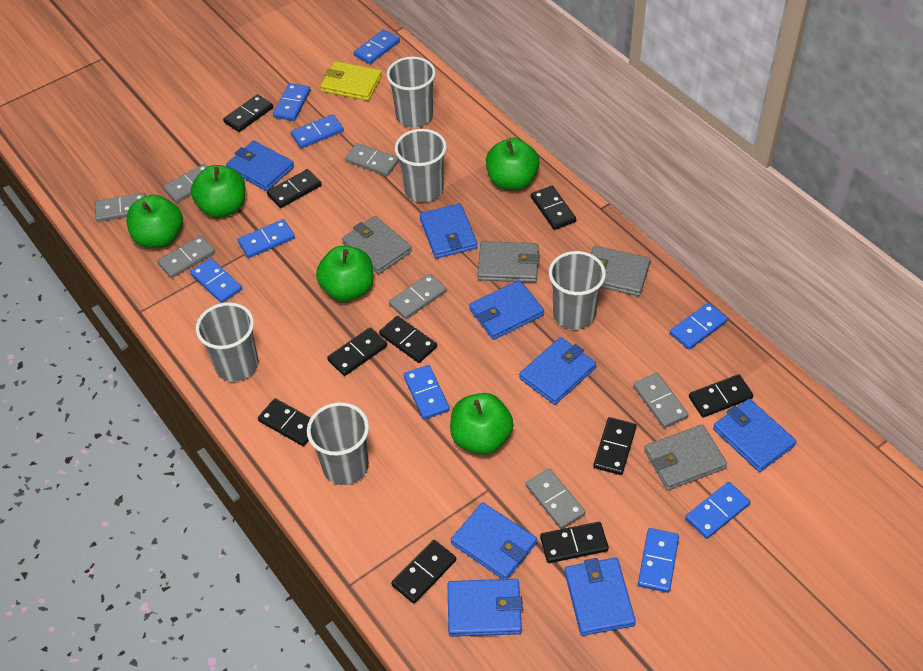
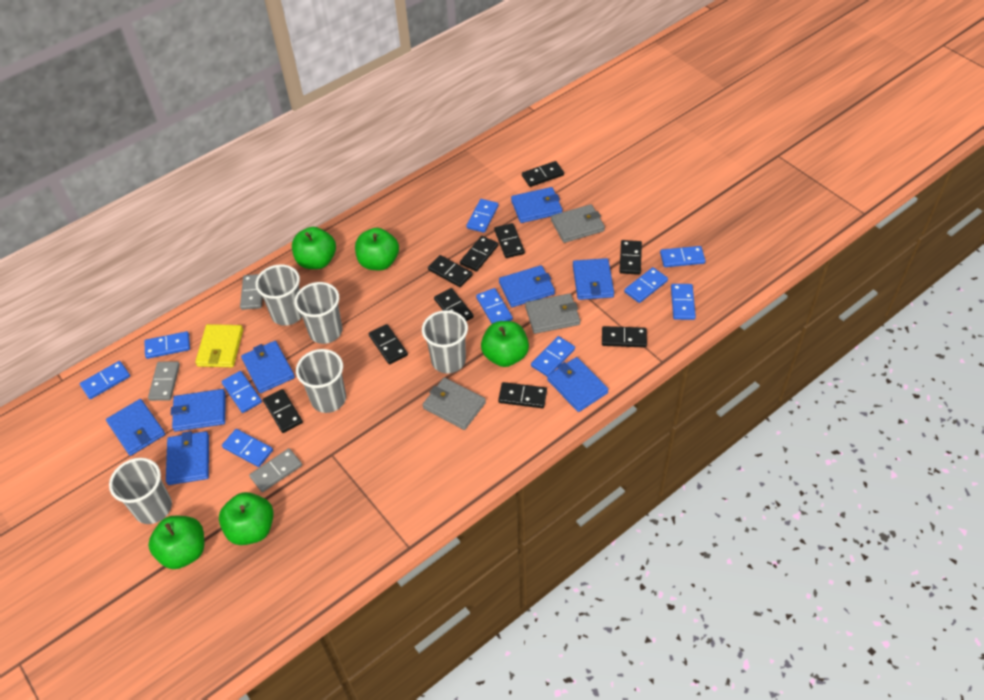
blue domino: 9 -> 10
grey domino: 7 -> 3
grey wallet: 4 -> 3

